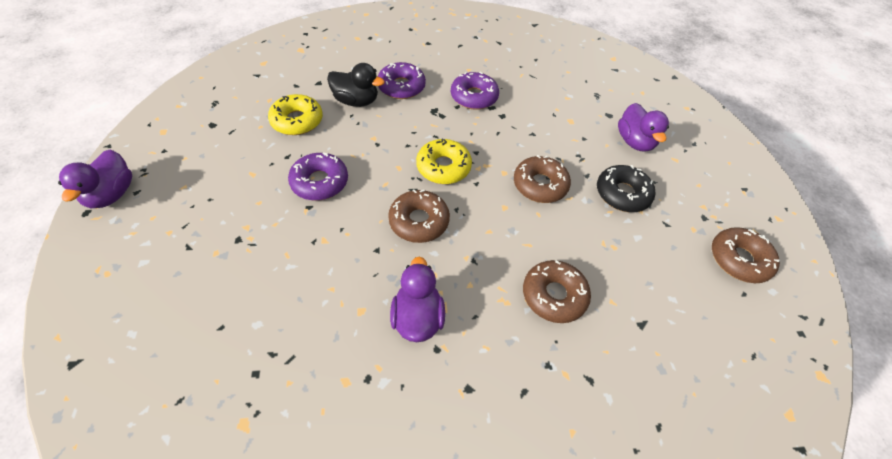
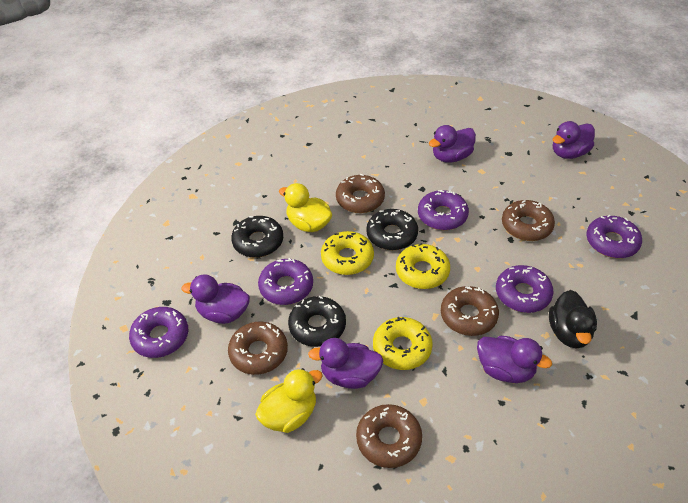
black donut: 1 -> 3
brown donut: 4 -> 5
purple donut: 3 -> 5
purple duck: 3 -> 5
yellow donut: 2 -> 3
yellow duck: 0 -> 2

